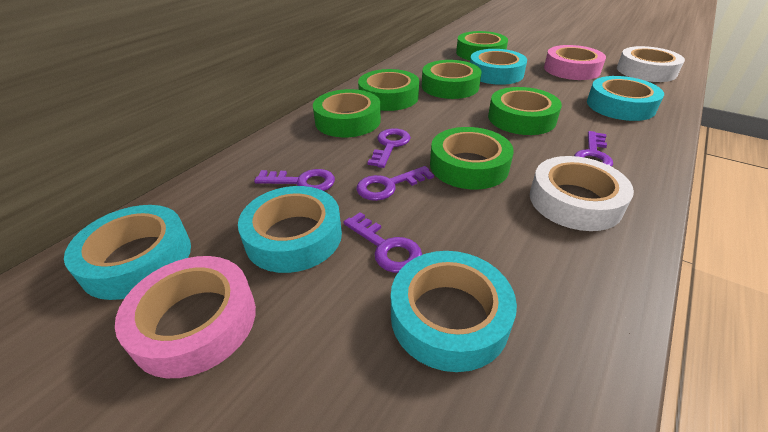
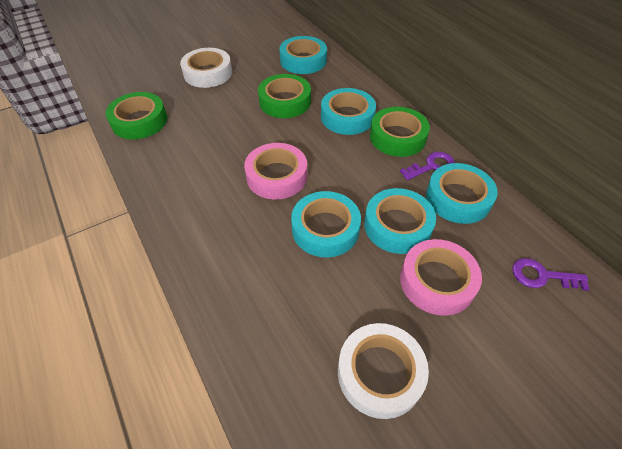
green tape: 6 -> 3
purple key: 5 -> 2

